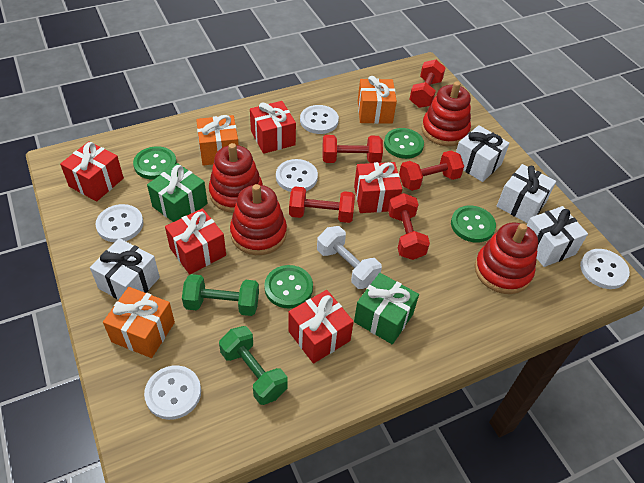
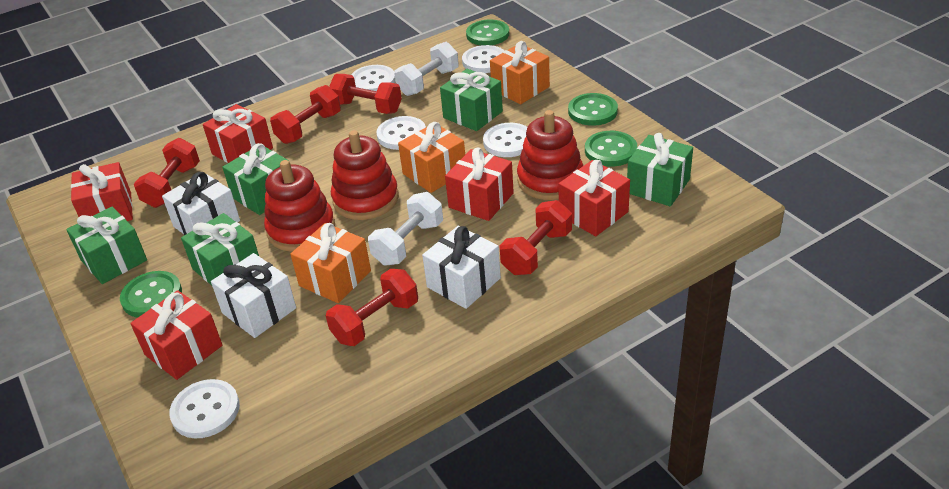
green dumbbell: 2 -> 0
green gift: 2 -> 5
red stacking toy: 4 -> 3
white dumbbell: 1 -> 2
white gift: 4 -> 3

